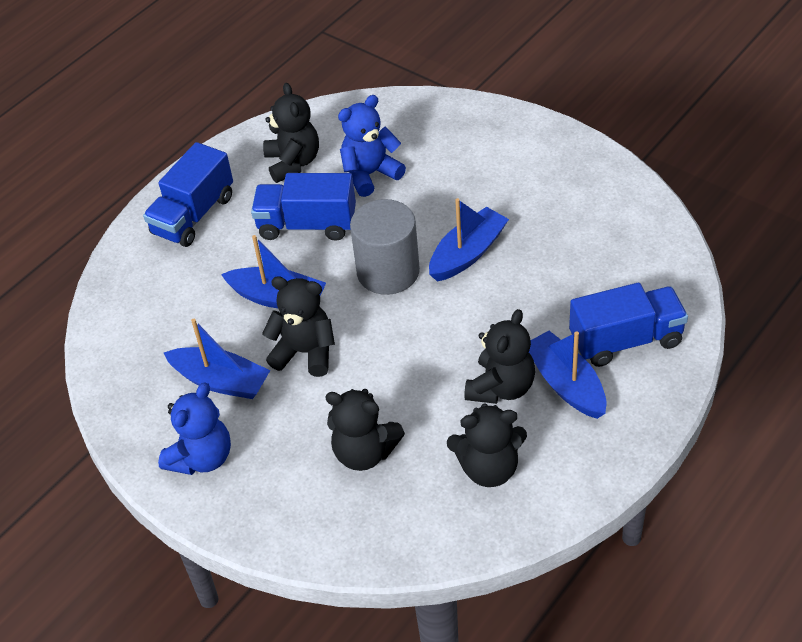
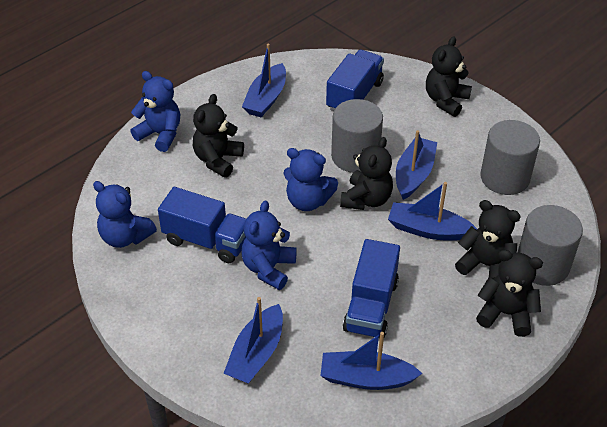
blue boat: 4 -> 5
blue teddy bear: 2 -> 4
grey cylinder: 1 -> 3

